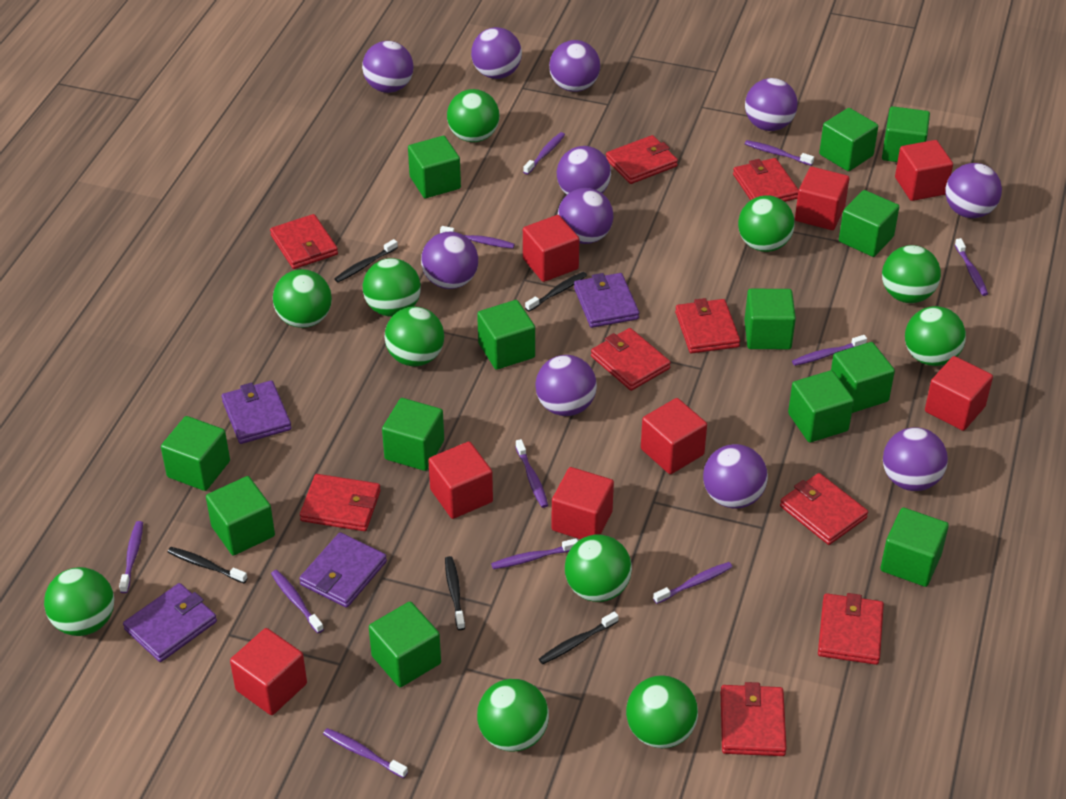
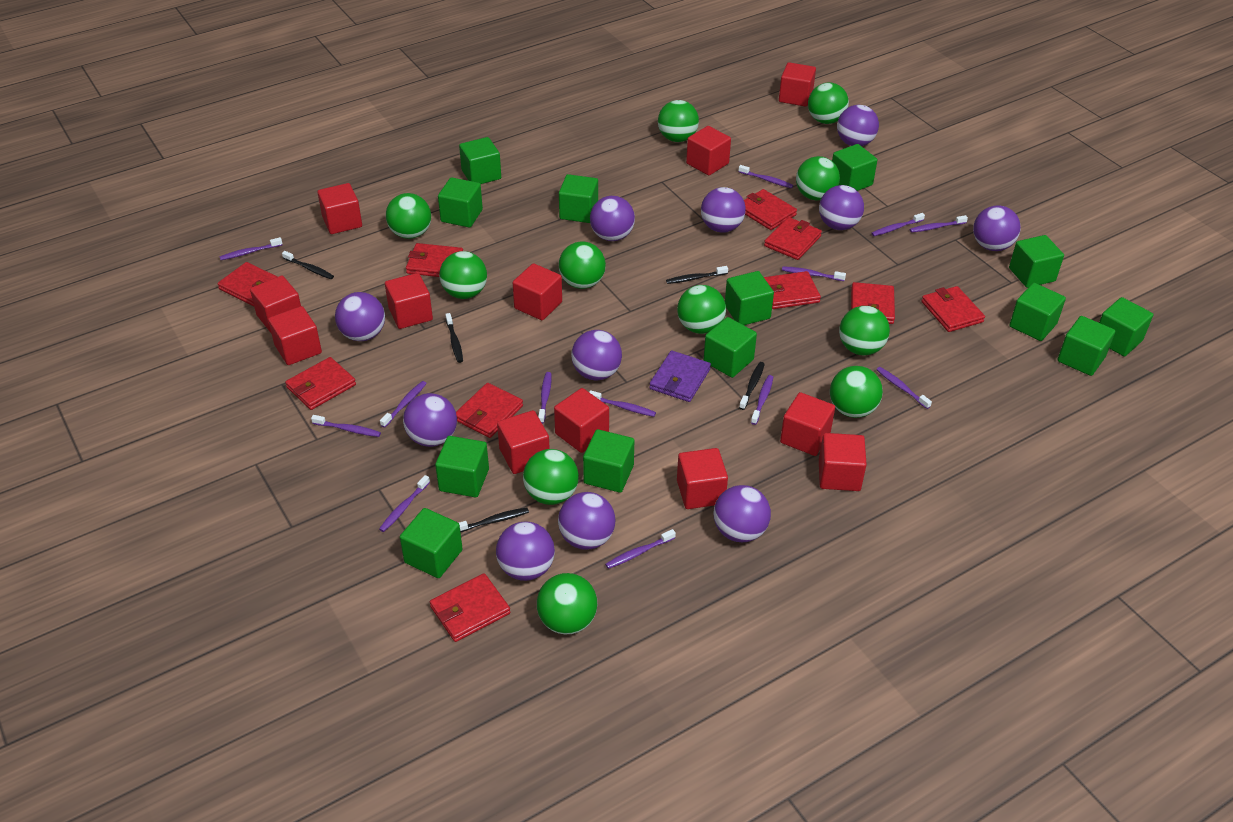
purple toothbrush: 11 -> 13
purple wallet: 4 -> 1
red cube: 8 -> 12
red wallet: 9 -> 10

